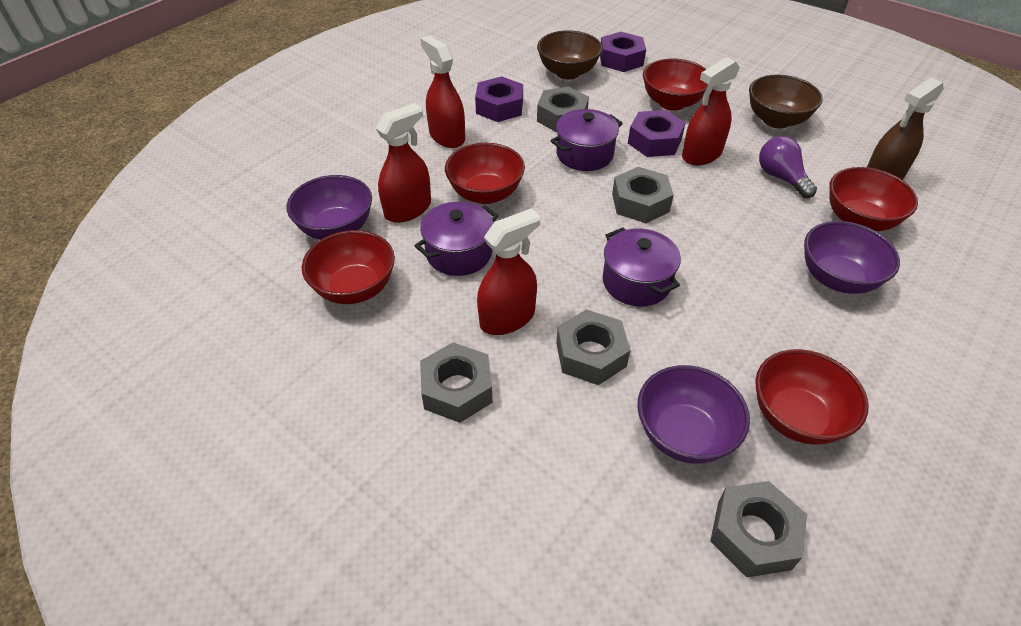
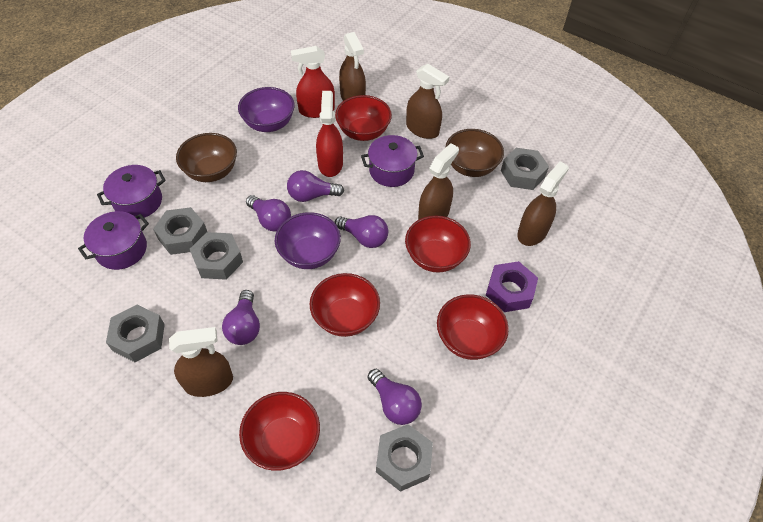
brown spray bottle: 1 -> 5
purple bowl: 3 -> 2
purple light bulb: 1 -> 5
purple nut: 3 -> 1
red spray bottle: 4 -> 2

